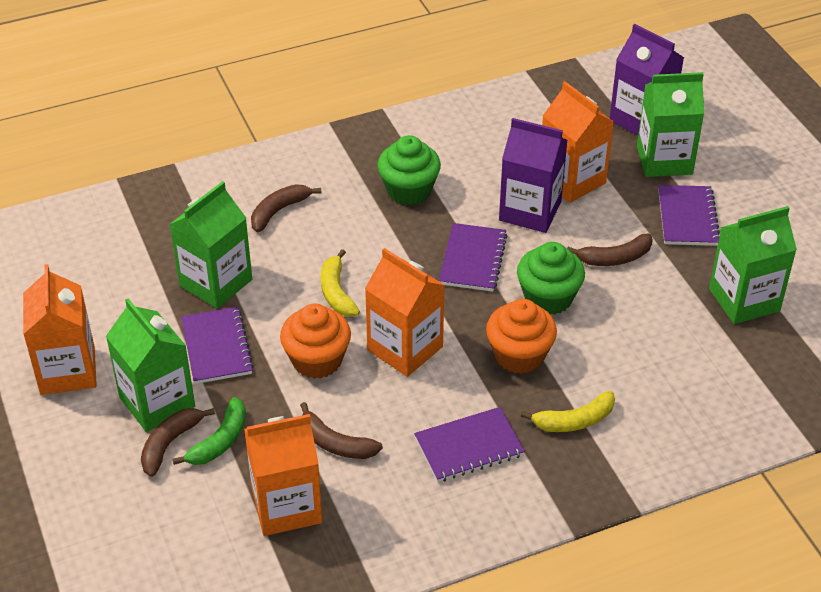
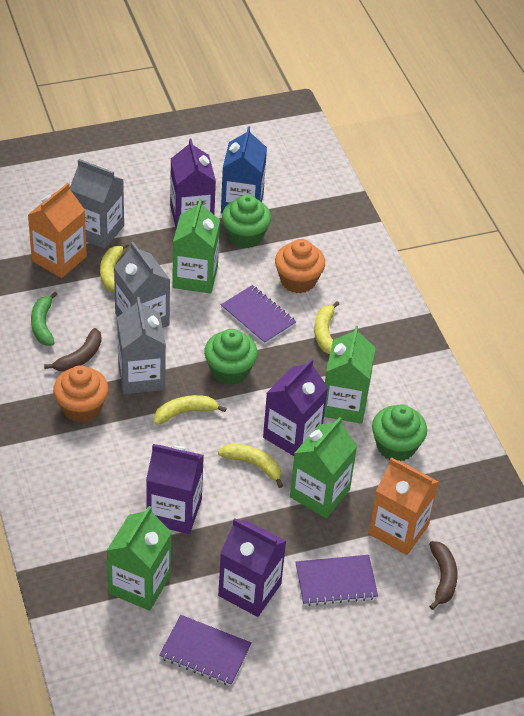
blue carton: 0 -> 1
brown banana: 4 -> 2
green cupcake: 2 -> 3
grey carton: 0 -> 3
orange carton: 4 -> 2
purple carton: 2 -> 4
purple notebook: 4 -> 3
yellow banana: 2 -> 4

